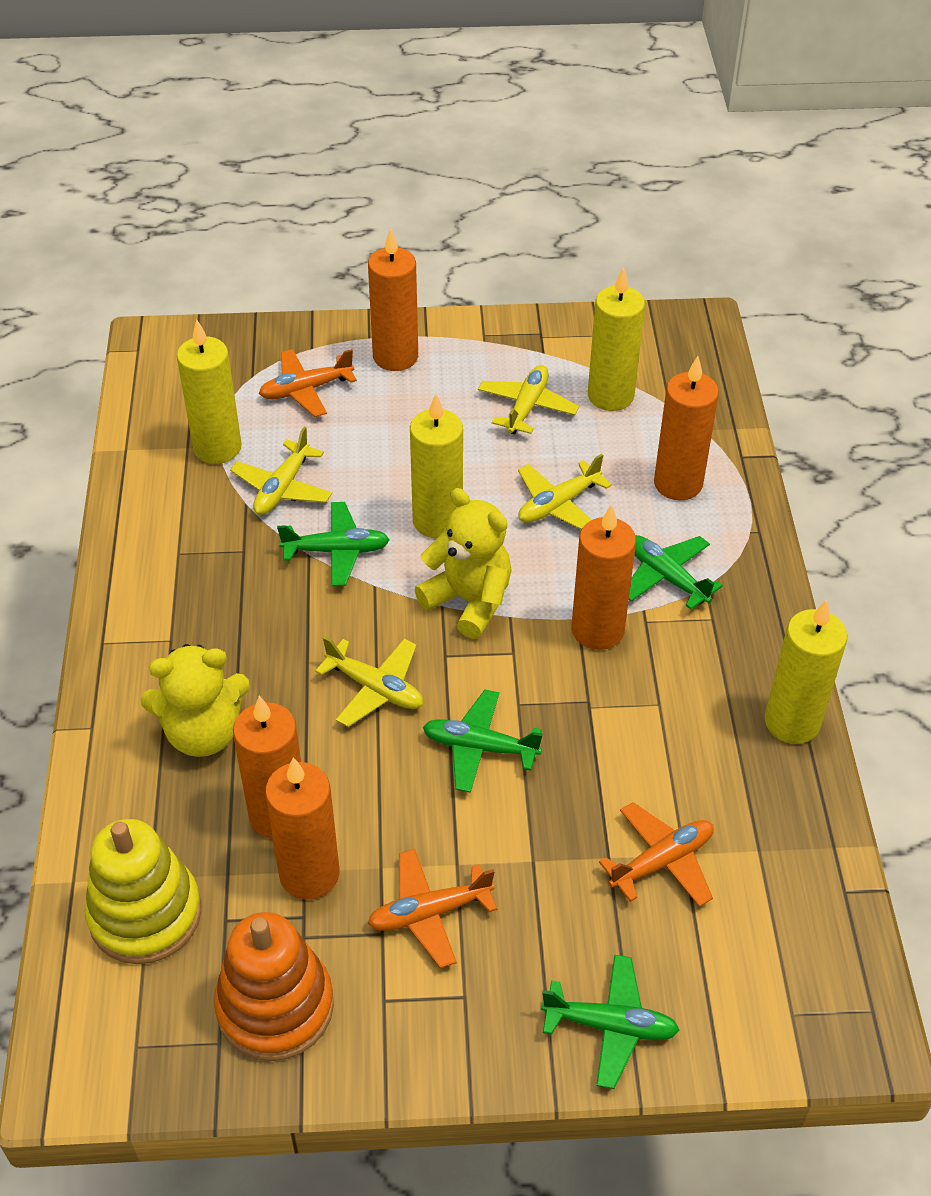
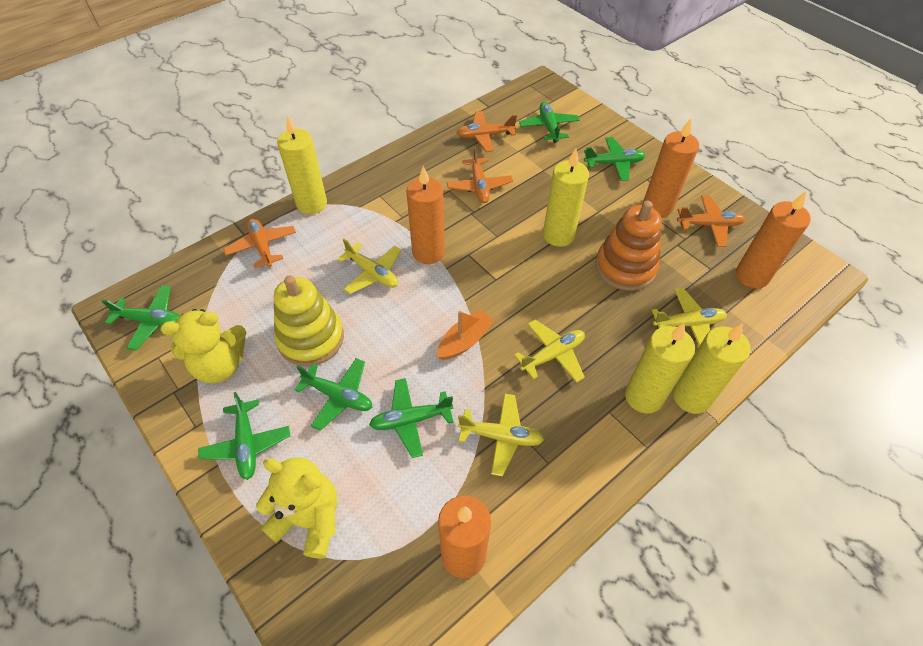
green plane: 4 -> 6
orange boat: 0 -> 1
orange candle: 5 -> 4
orange plane: 3 -> 4

